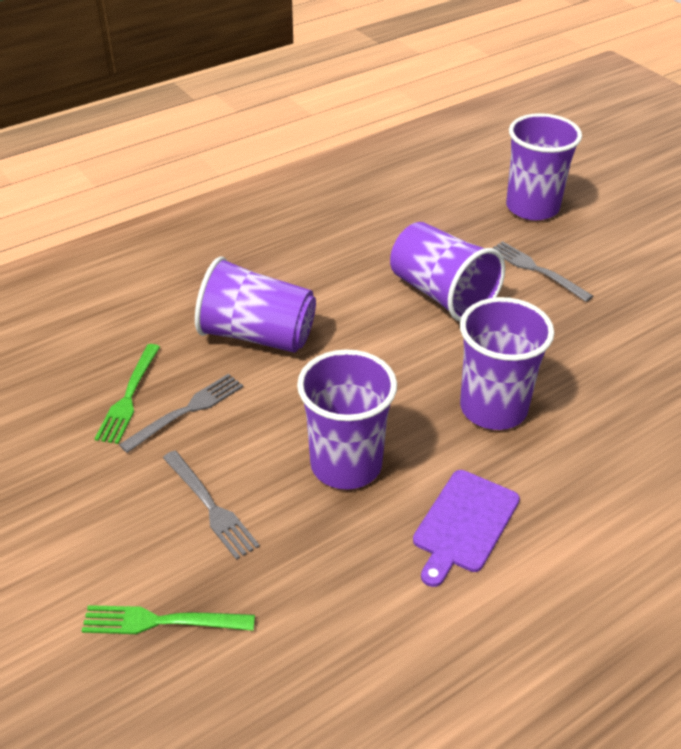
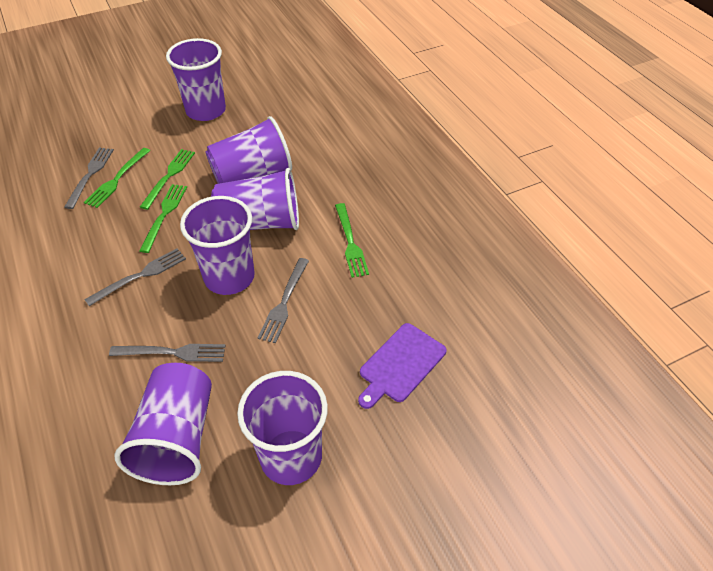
green fork: 2 -> 4
grey fork: 3 -> 4
purple cup: 5 -> 6

